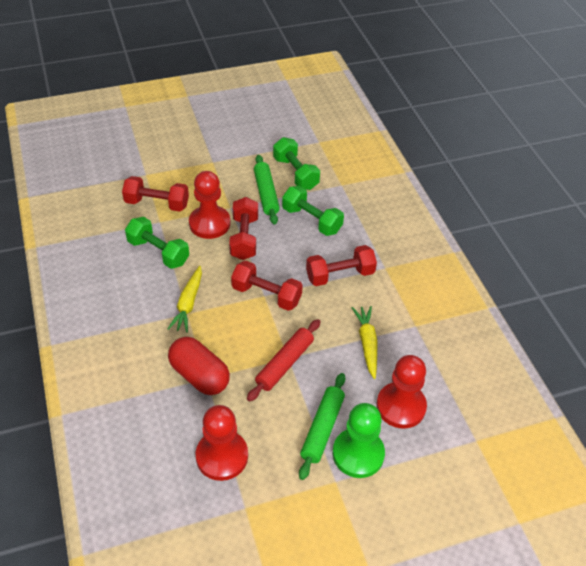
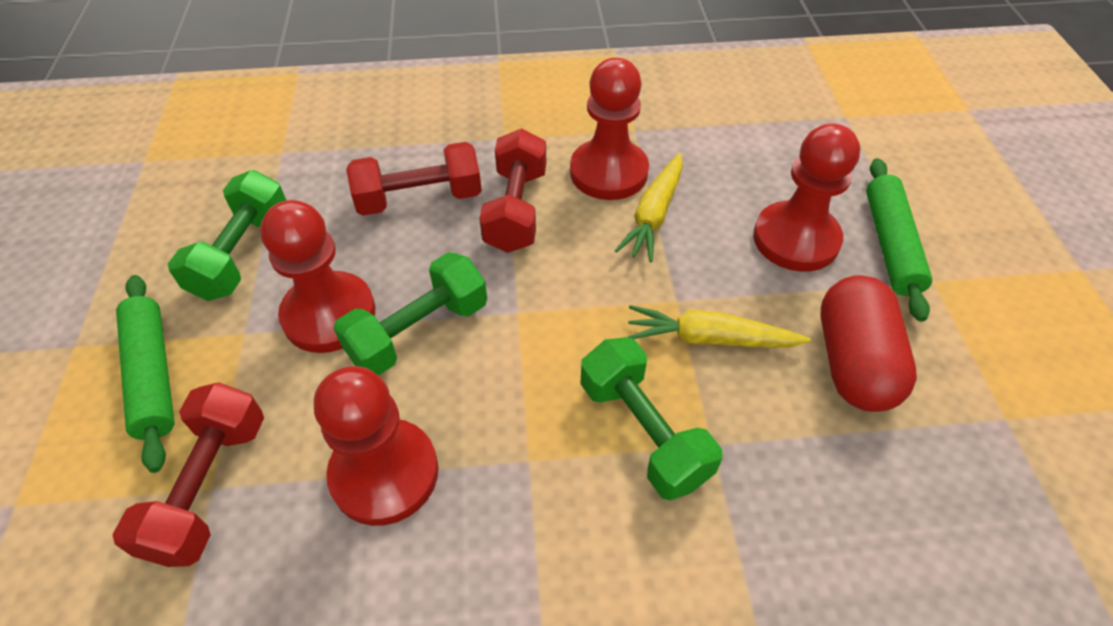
green pawn: 1 -> 0
red dumbbell: 4 -> 3
red pawn: 3 -> 4
red rolling pin: 1 -> 0

